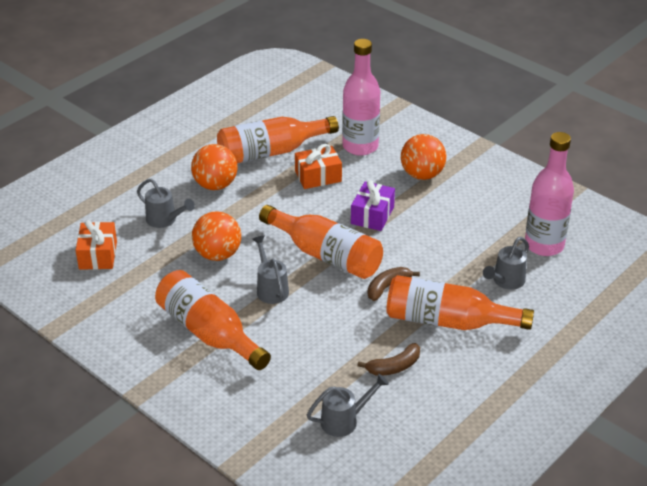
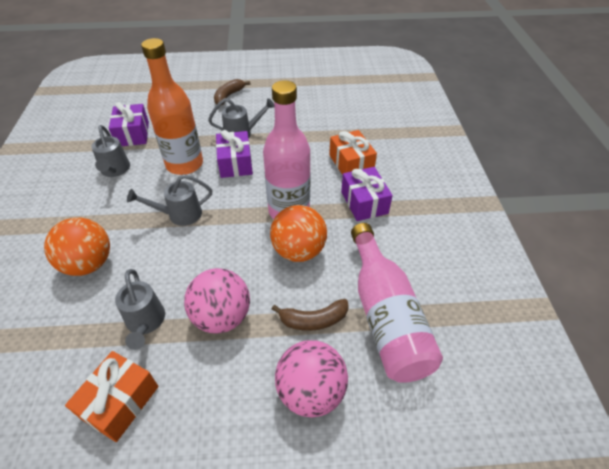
orange ball: 3 -> 2
orange bottle: 4 -> 1
pink ball: 0 -> 2
purple gift: 1 -> 3

